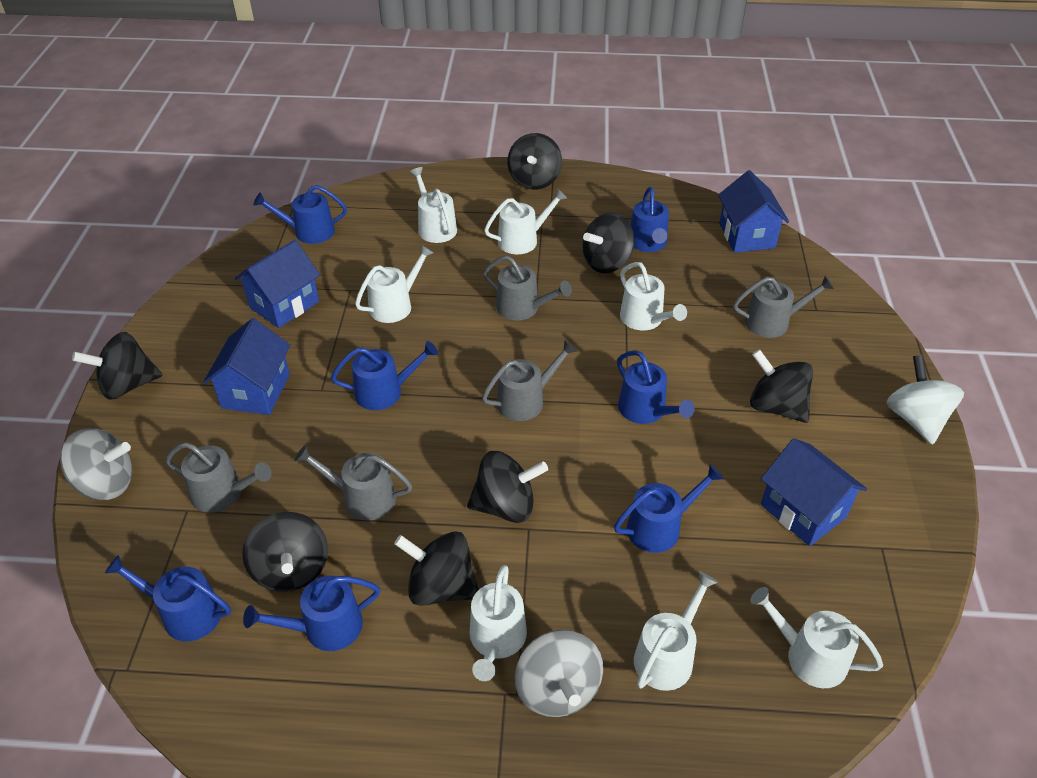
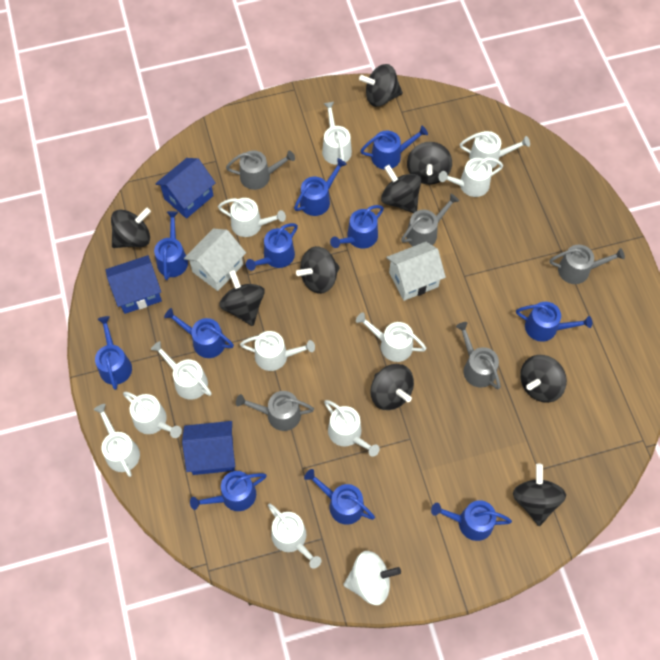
black spinning top: 7 -> 9
blue house: 4 -> 3
blue watering can: 7 -> 11
grey spinning top: 2 -> 0
white house: 0 -> 2
white watering can: 7 -> 11

